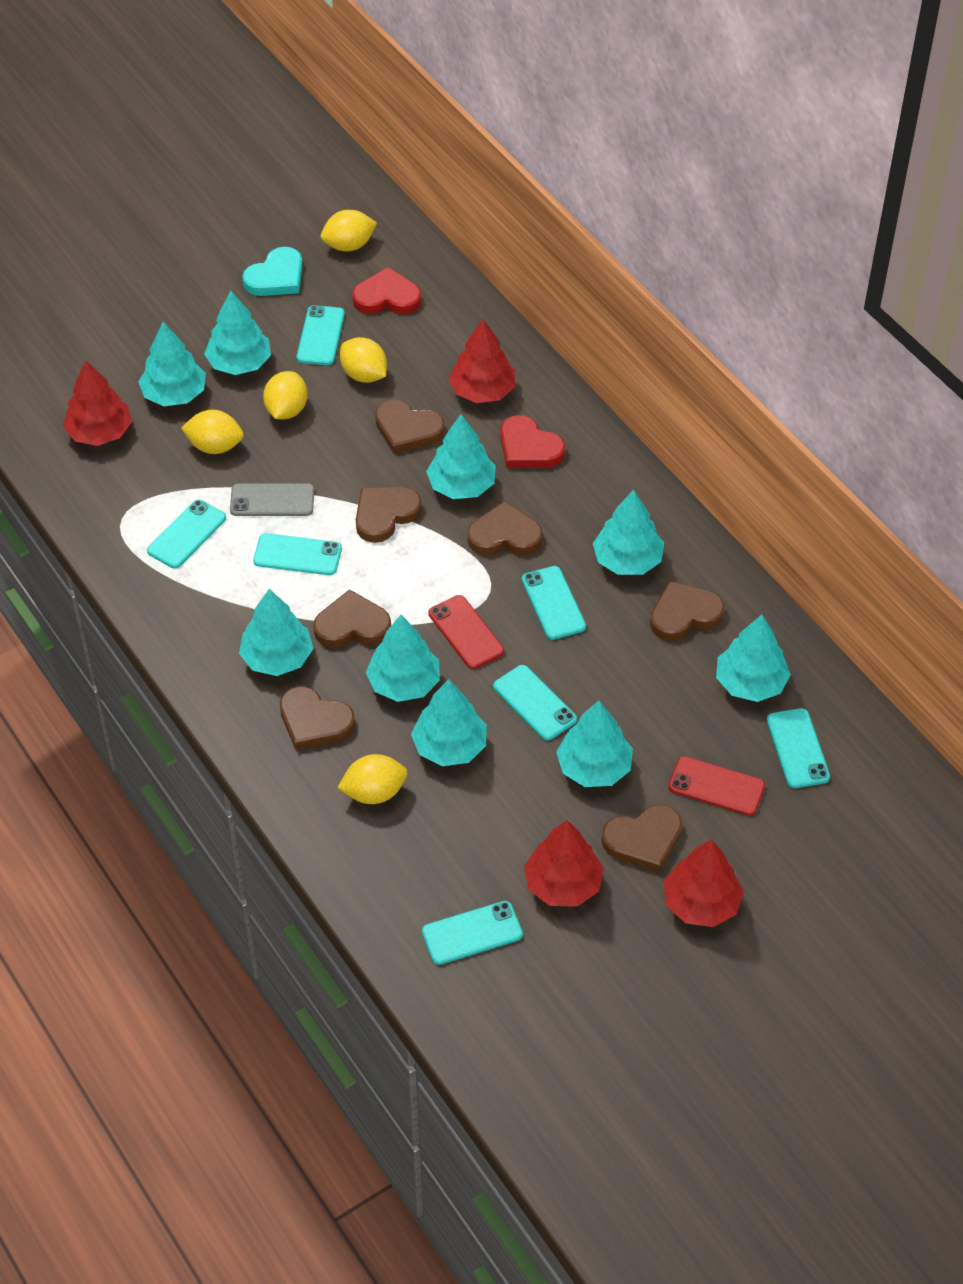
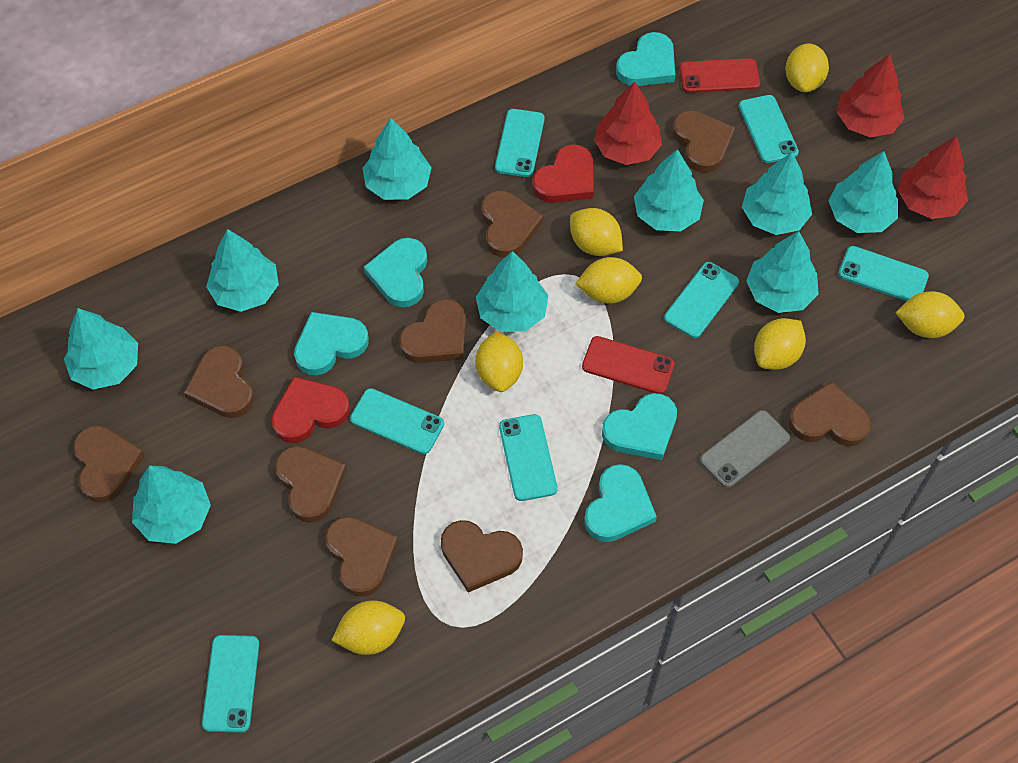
brown heart: 7 -> 9
red tree: 4 -> 3
turquoise heart: 1 -> 5
yellow lemon: 5 -> 7

